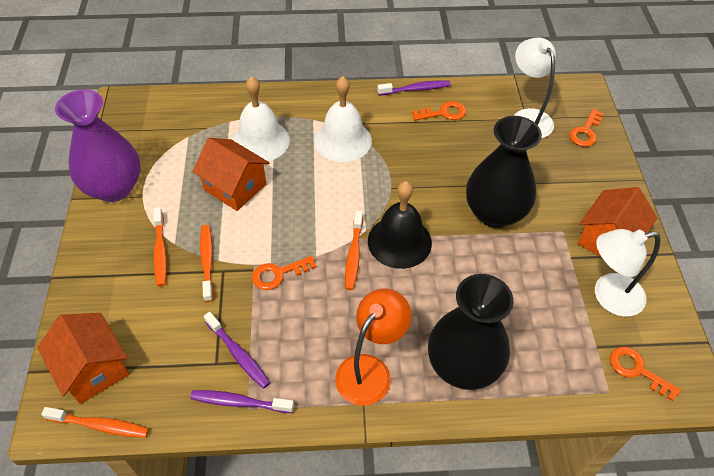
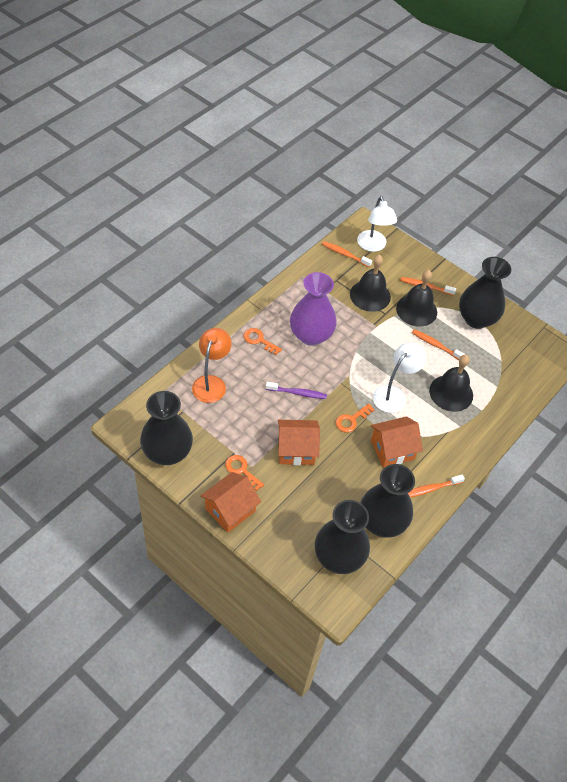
black bell: 1 -> 3
black vase: 2 -> 4
orange key: 4 -> 3
purple toothbrush: 3 -> 1
white bell: 2 -> 0

